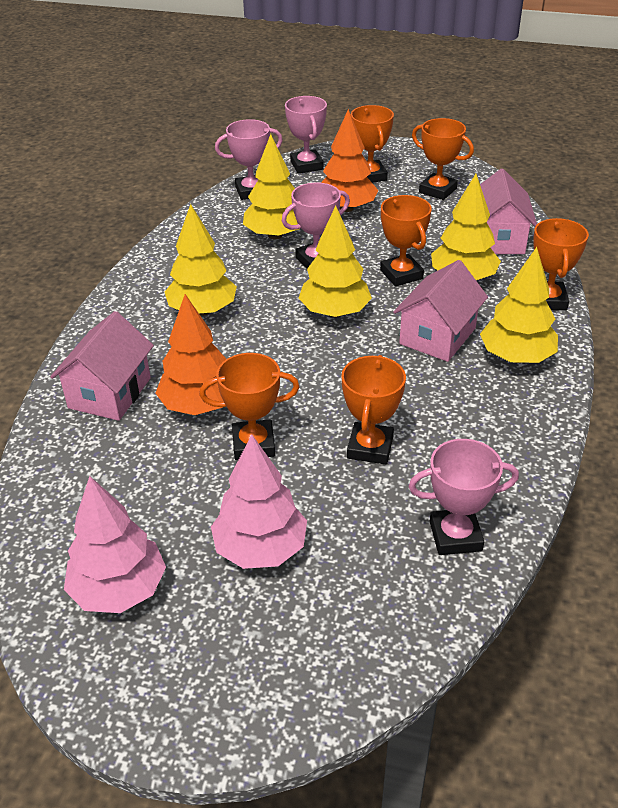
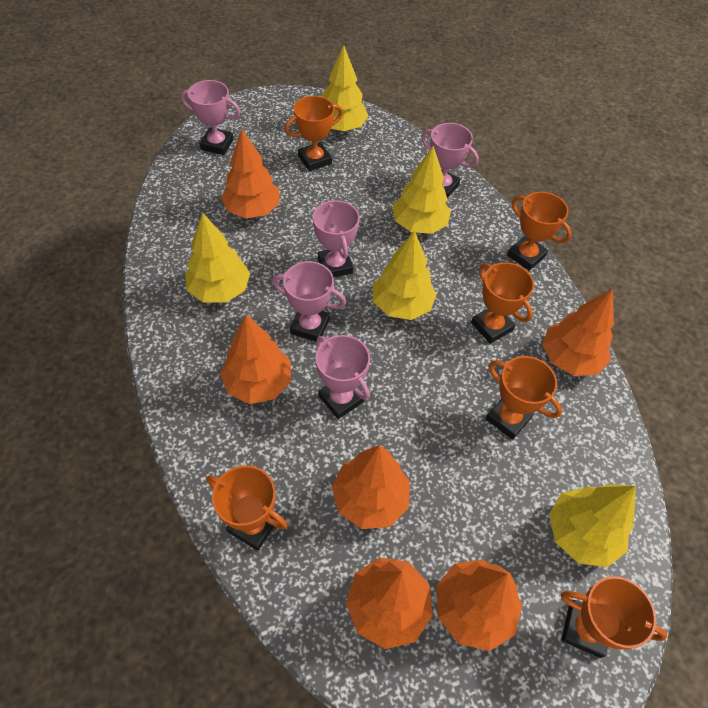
orange tree: 2 -> 6
pink house: 3 -> 0
pink tree: 2 -> 0
pink trophy: 4 -> 5

